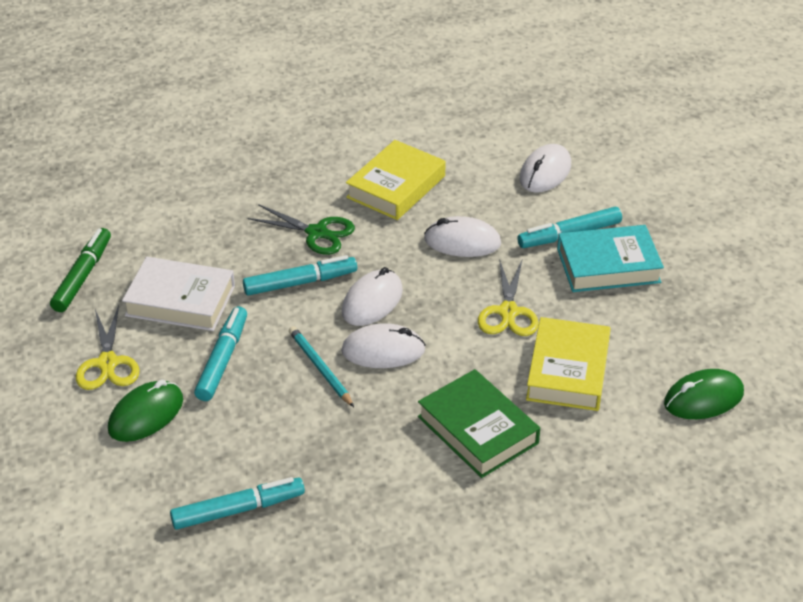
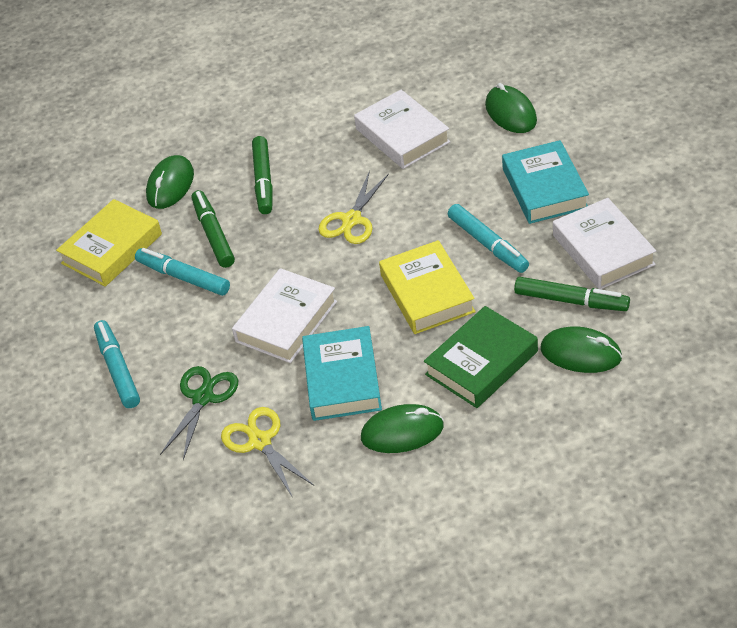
green marker: 1 -> 3
green mouse: 2 -> 4
turquoise book: 1 -> 2
turquoise marker: 4 -> 3
turquoise pencil: 1 -> 0
white book: 1 -> 3
white mouse: 4 -> 0

